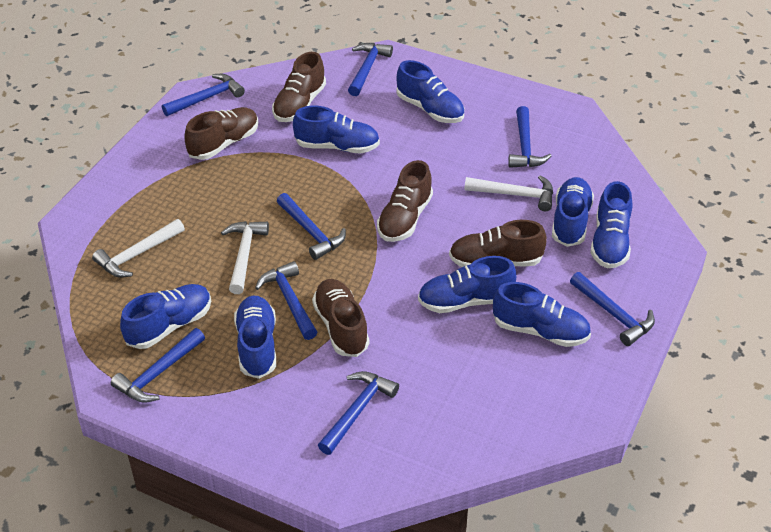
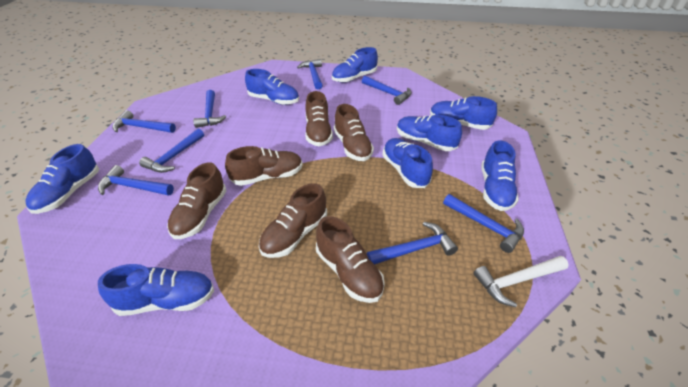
brown shoe: 5 -> 6
white hammer: 3 -> 1

